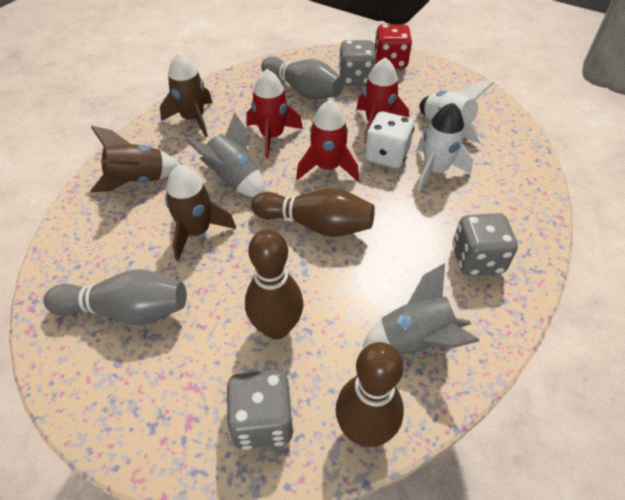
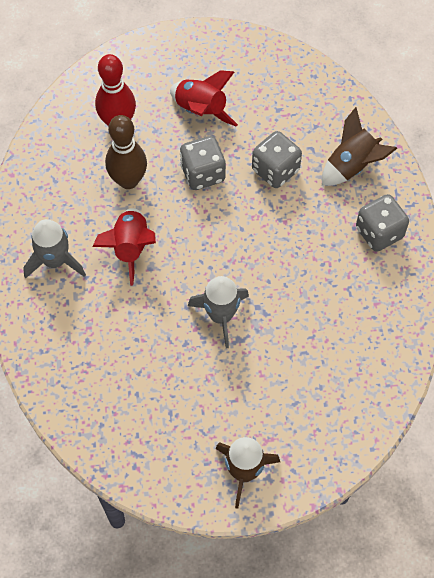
brown bowling pin: 3 -> 1
brown rocket: 3 -> 2
grey bowling pin: 2 -> 0
red bowling pin: 0 -> 1
red dice: 1 -> 0
red rocket: 3 -> 2
white dice: 1 -> 0
white rocket: 2 -> 0

